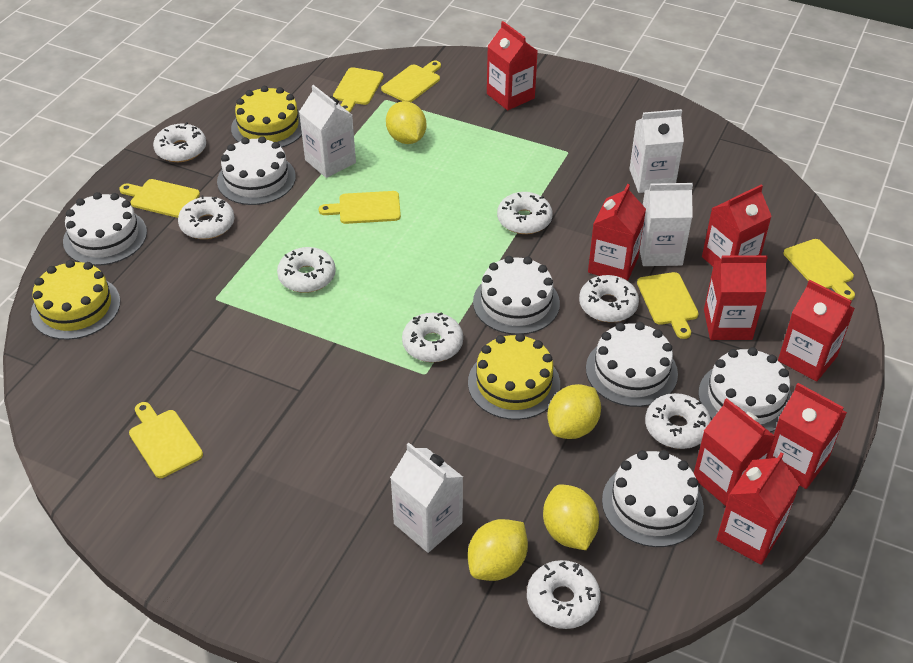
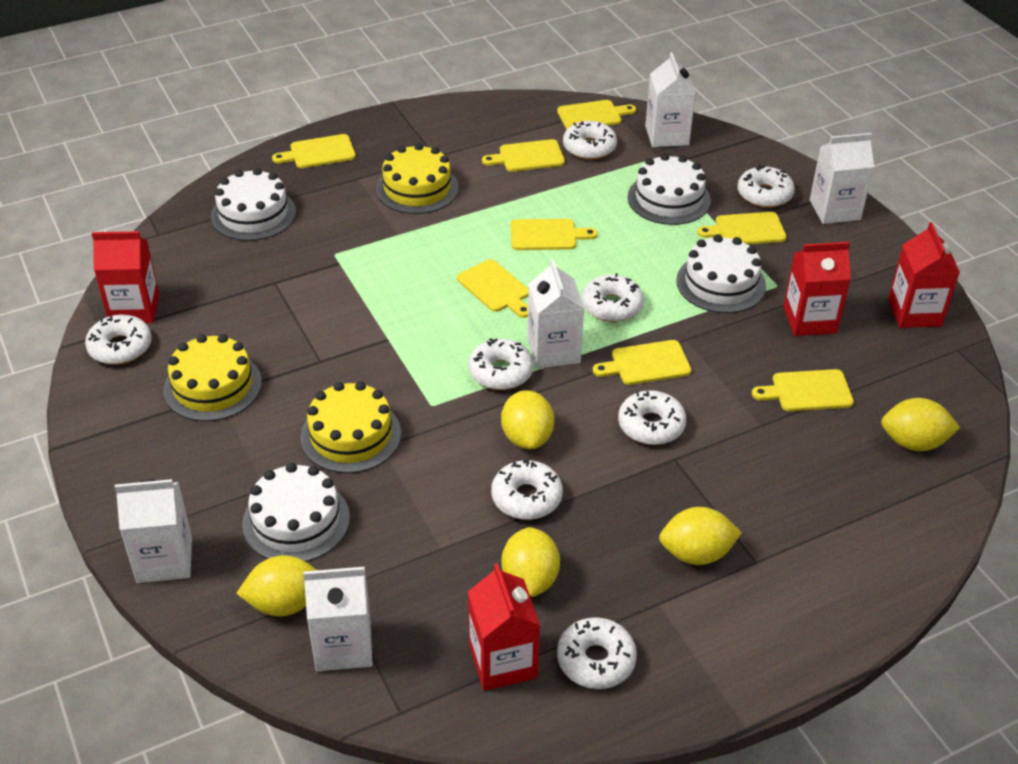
red carton: 8 -> 4
white cake: 6 -> 4
white carton: 4 -> 5
yellow cutting board: 7 -> 8
yellow lemon: 4 -> 5

